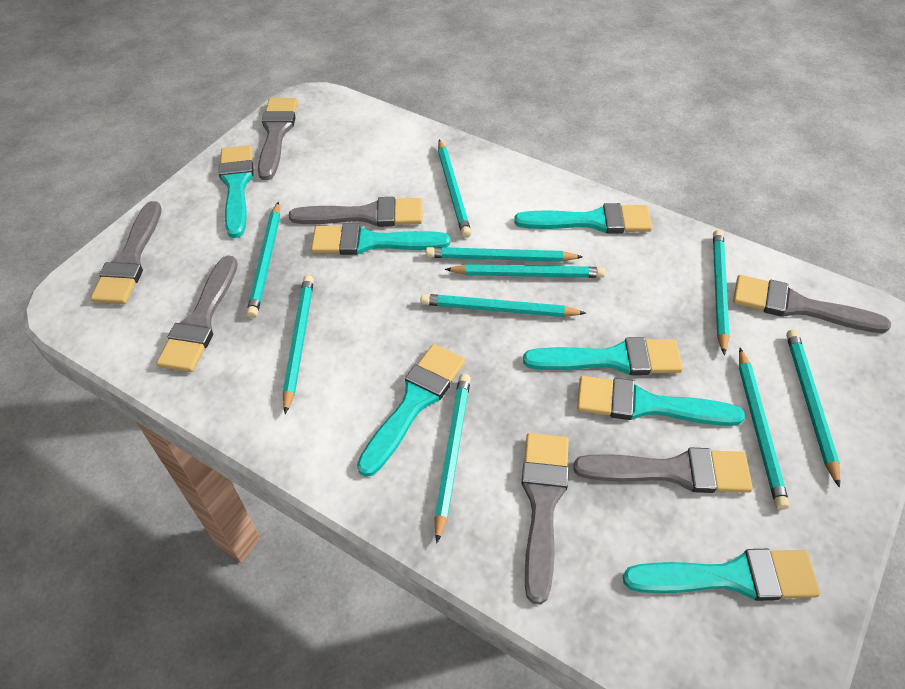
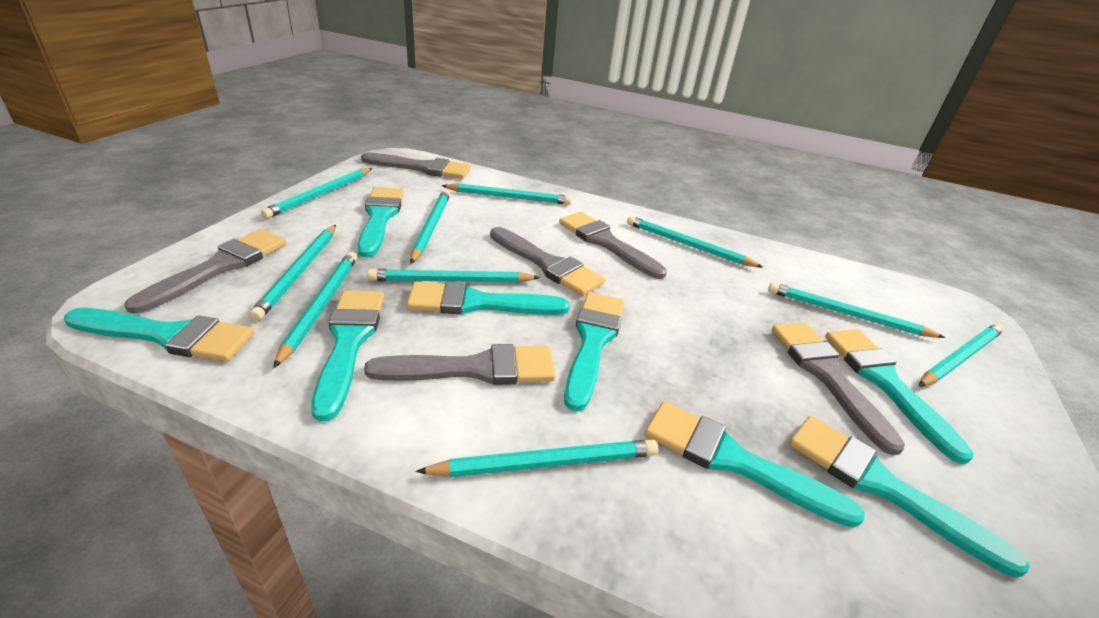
grey brush: 7 -> 6
turquoise brush: 7 -> 8

